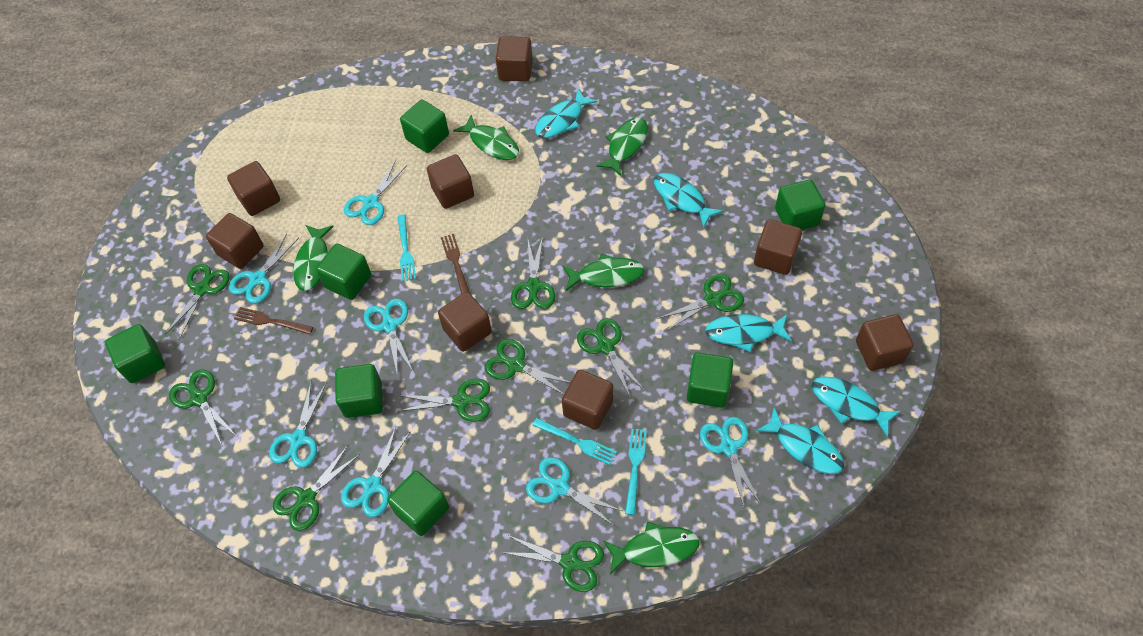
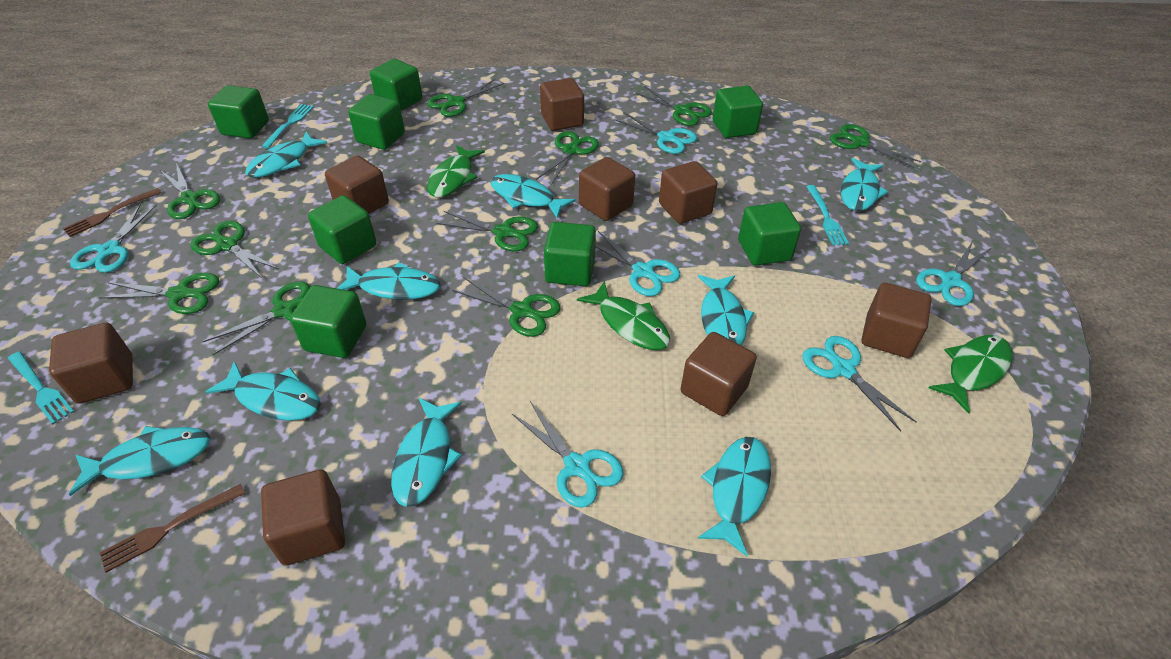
green cube: 7 -> 8
green fish: 5 -> 3
green scissors: 9 -> 10
turquoise fish: 5 -> 9
turquoise scissors: 7 -> 6

